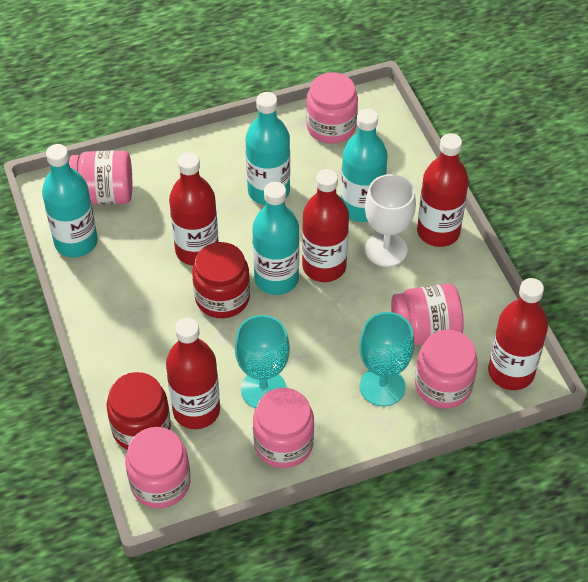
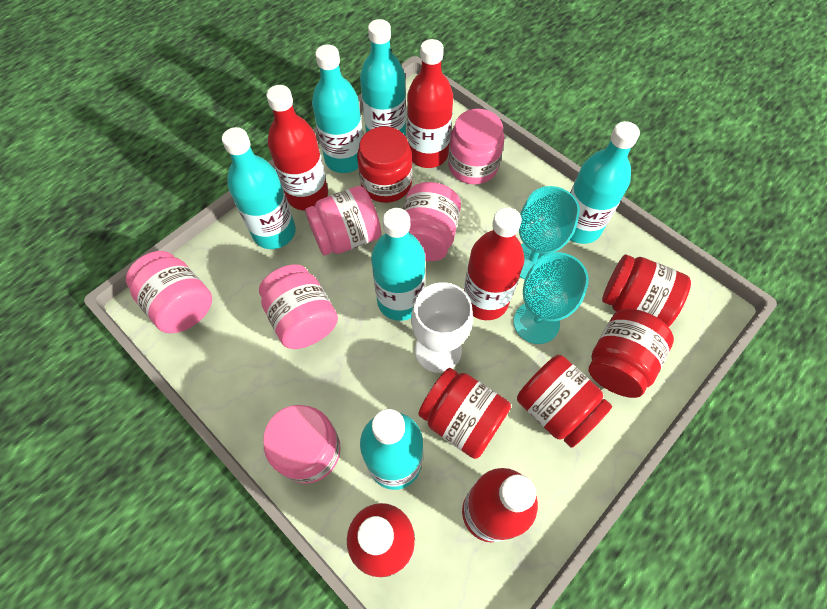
red jar: 2 -> 5
turquoise bottle: 4 -> 6

